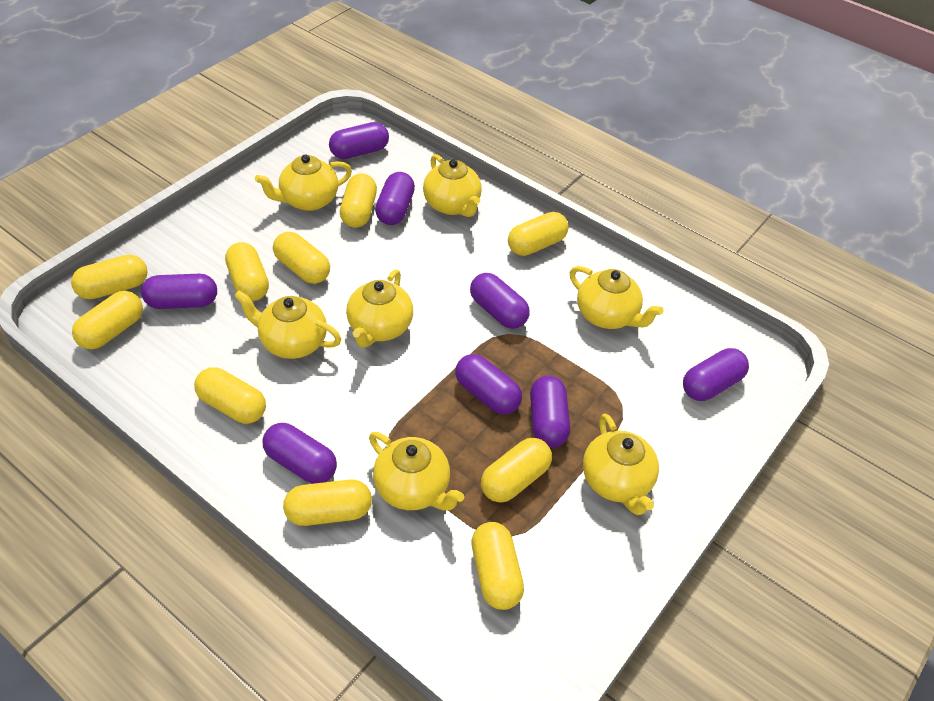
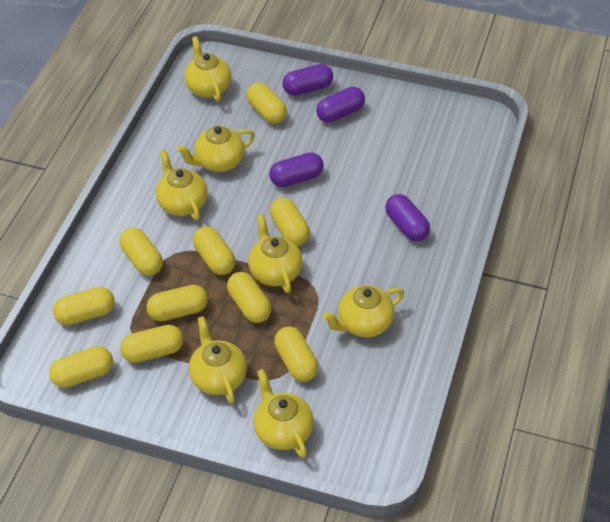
purple capsule: 8 -> 4

